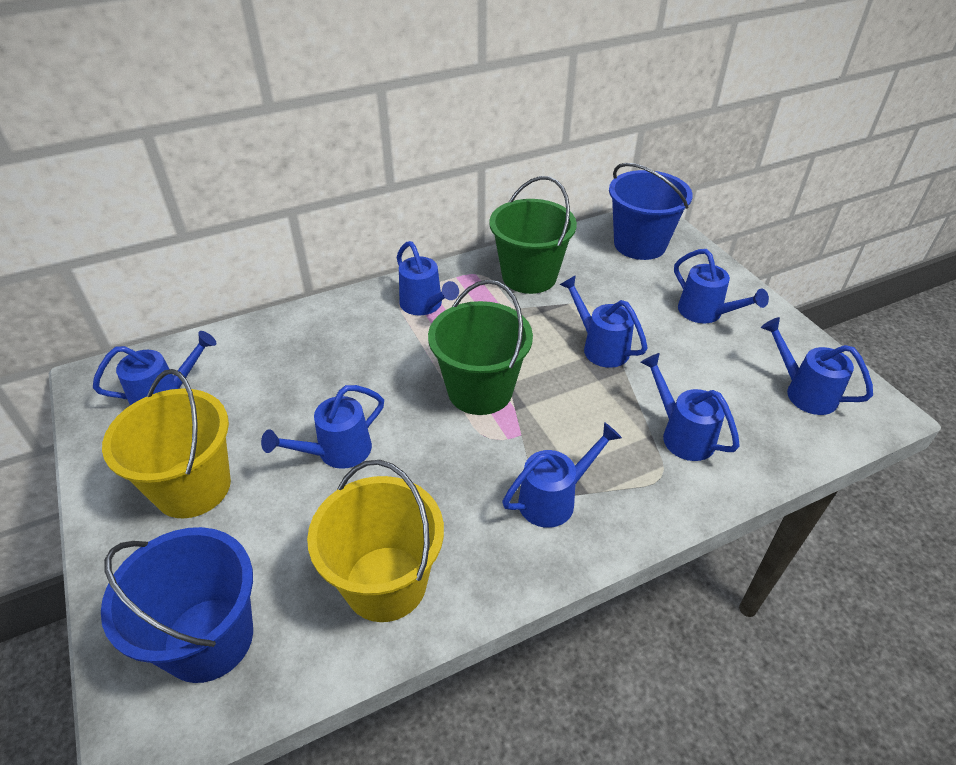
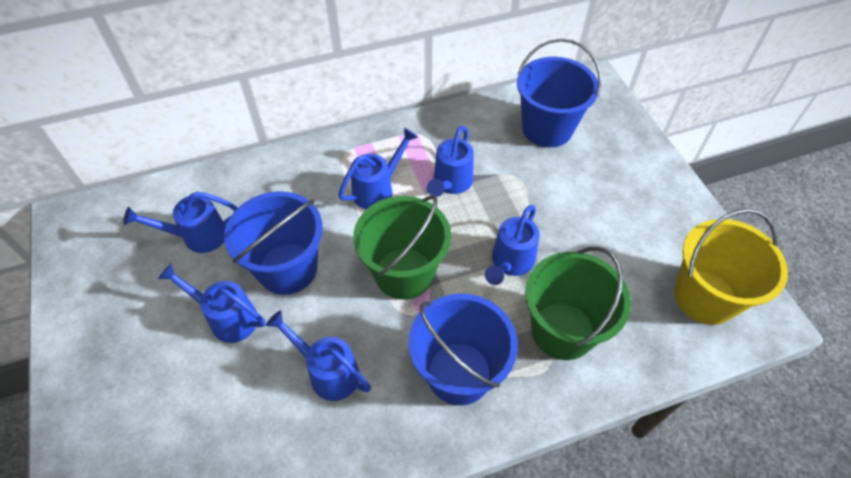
blue bucket: 2 -> 3
blue watering can: 8 -> 6
yellow bucket: 2 -> 1

